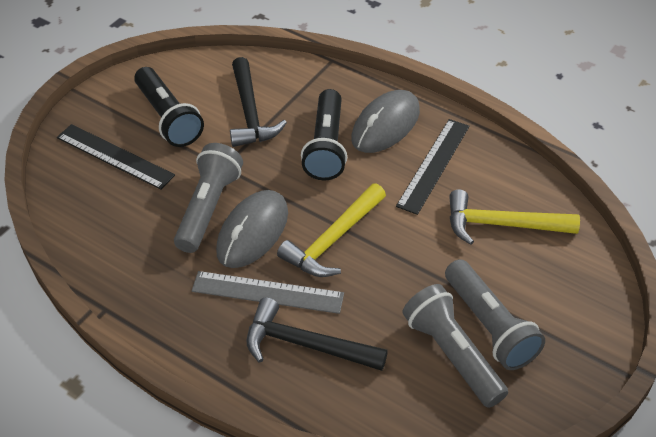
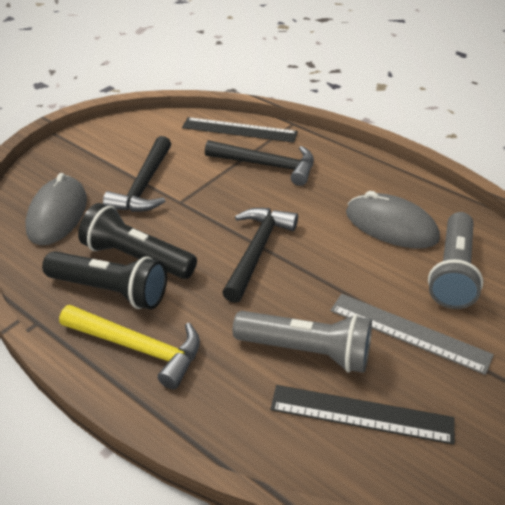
black hammer: 2 -> 3
grey flashlight: 3 -> 2
yellow hammer: 2 -> 1

